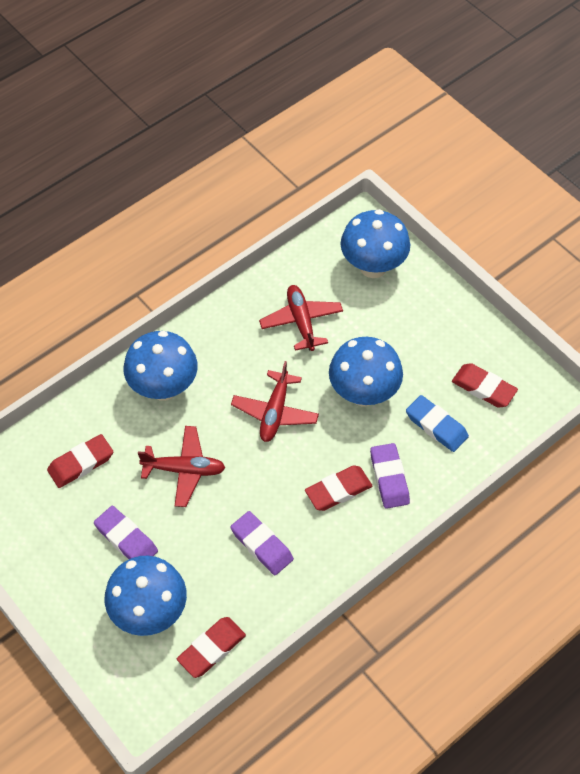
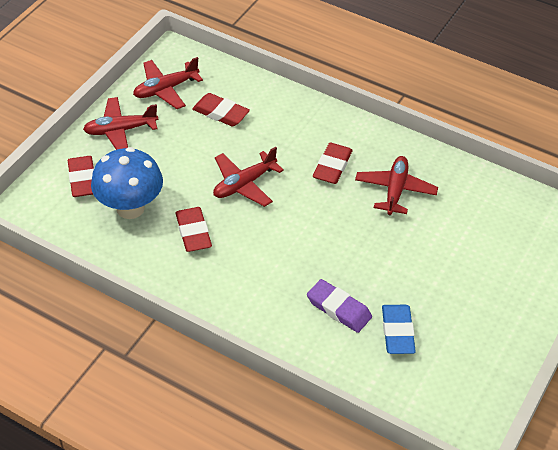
blue mushroom: 4 -> 1
purple eraser: 3 -> 1
red plane: 3 -> 4

